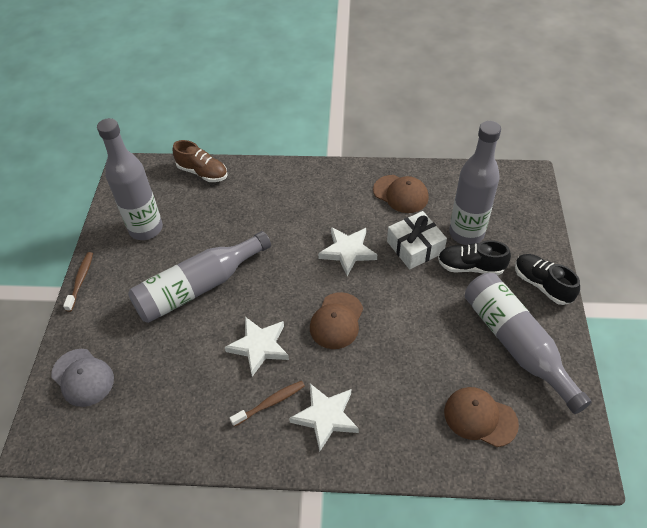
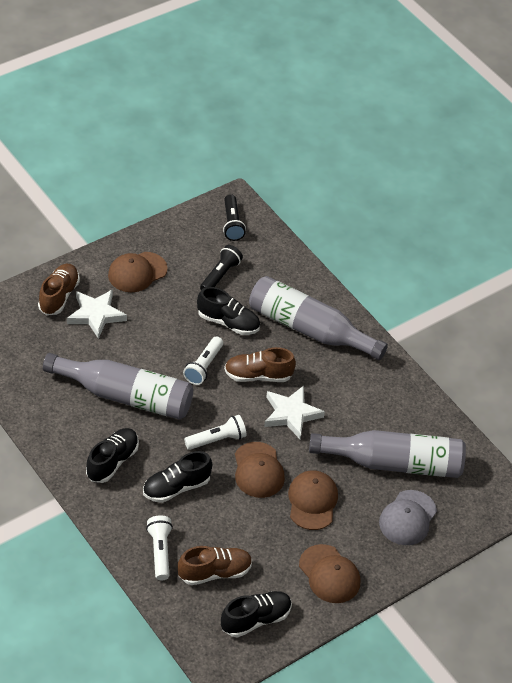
black flashlight: 0 -> 2
black shoe: 2 -> 4
brown cap: 3 -> 4
brown shoe: 1 -> 3
brown toothbrush: 2 -> 0
grey bottle: 4 -> 3
white flashlight: 0 -> 3
white gift: 1 -> 0
white star: 3 -> 2

